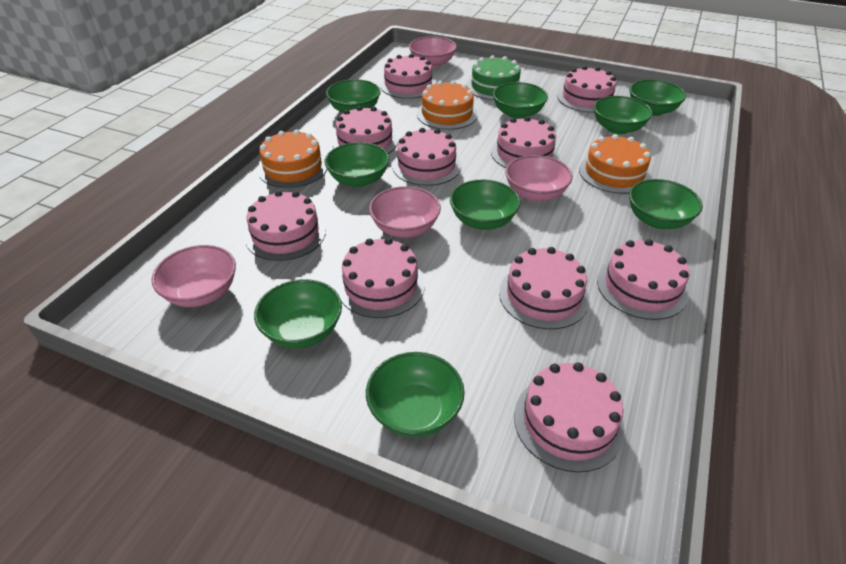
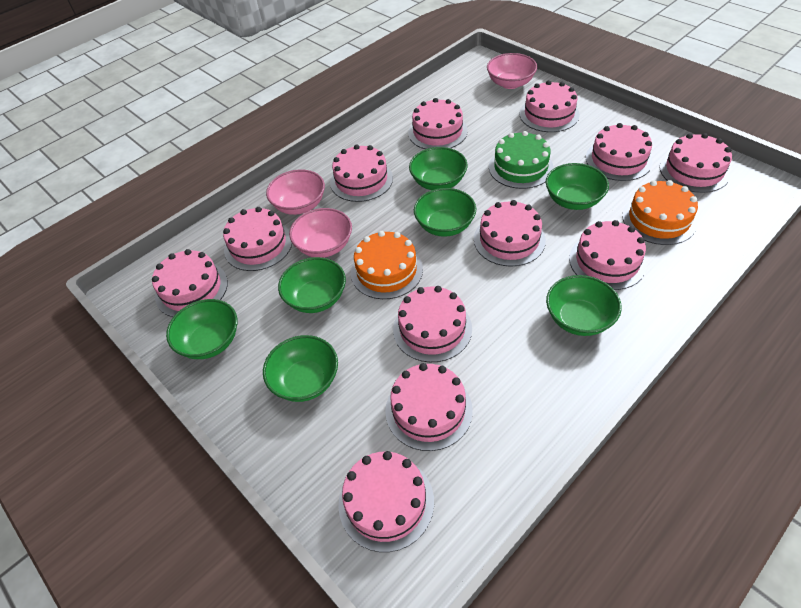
green bowl: 9 -> 7
orange cake: 3 -> 2
pink bowl: 4 -> 3
pink cake: 10 -> 12

